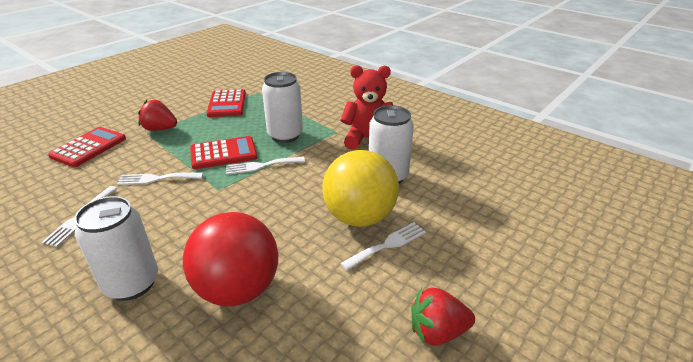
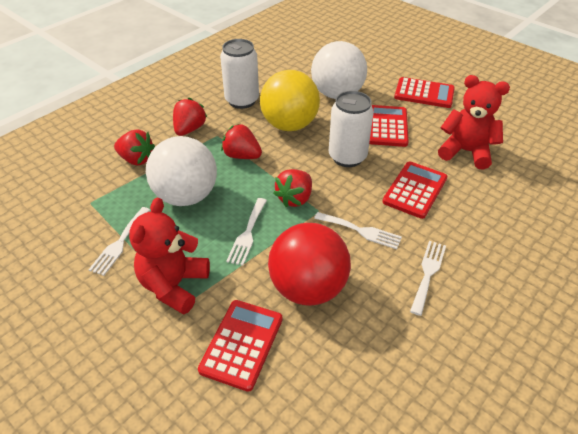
red calculator: 3 -> 4
red strawberry: 2 -> 4
red teddy bear: 1 -> 2
white ball: 0 -> 2
white can: 3 -> 2

